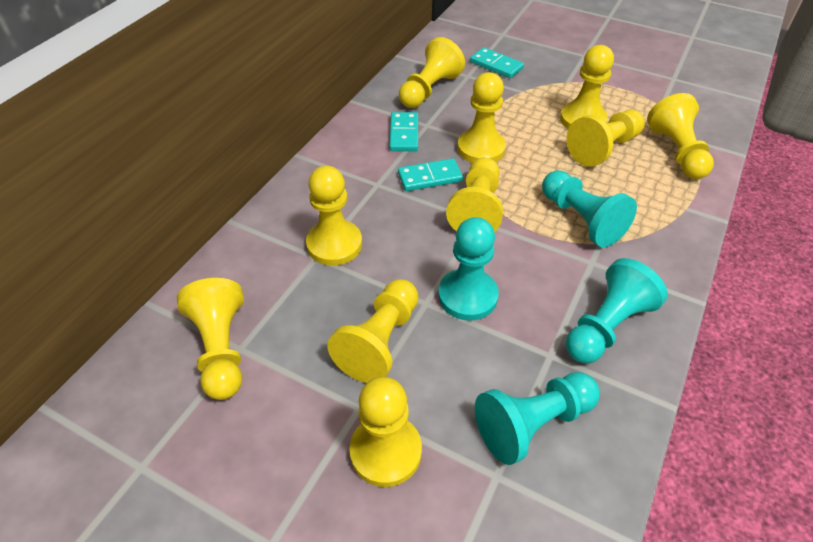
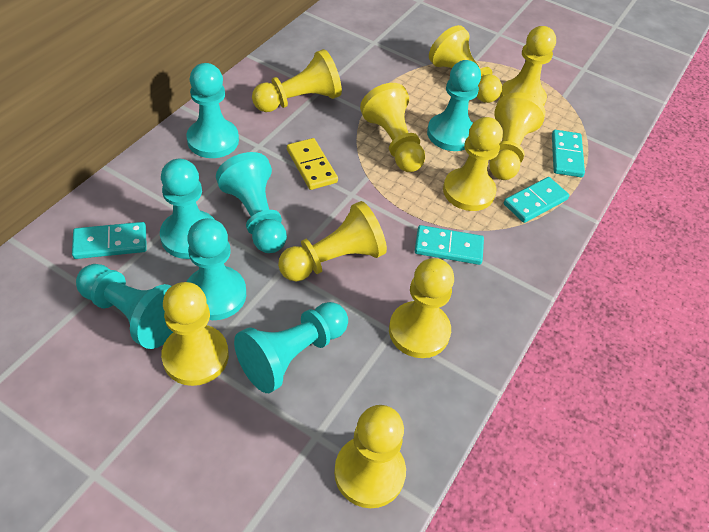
turquoise domino: 3 -> 4
turquoise pawn: 4 -> 7
yellow domino: 0 -> 1

